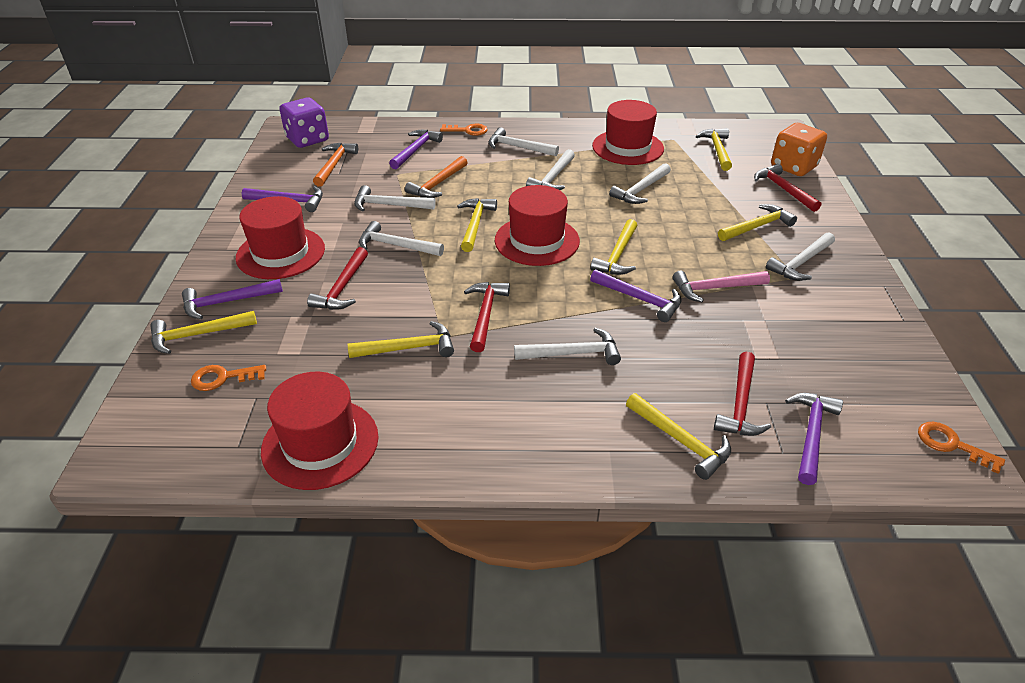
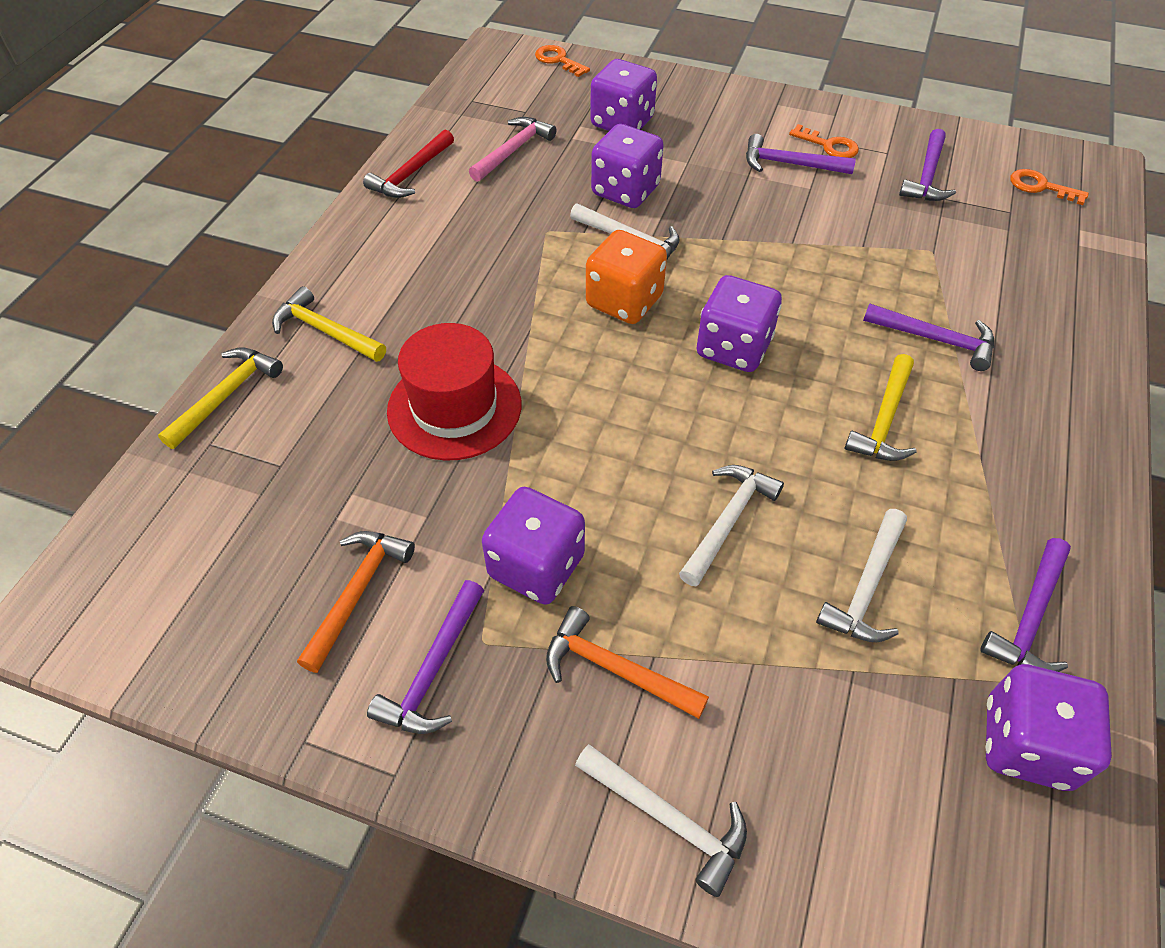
purple dice: 1 -> 5
red hammer: 4 -> 1
red hat: 4 -> 1
white hammer: 7 -> 4
yellow hammer: 7 -> 3

